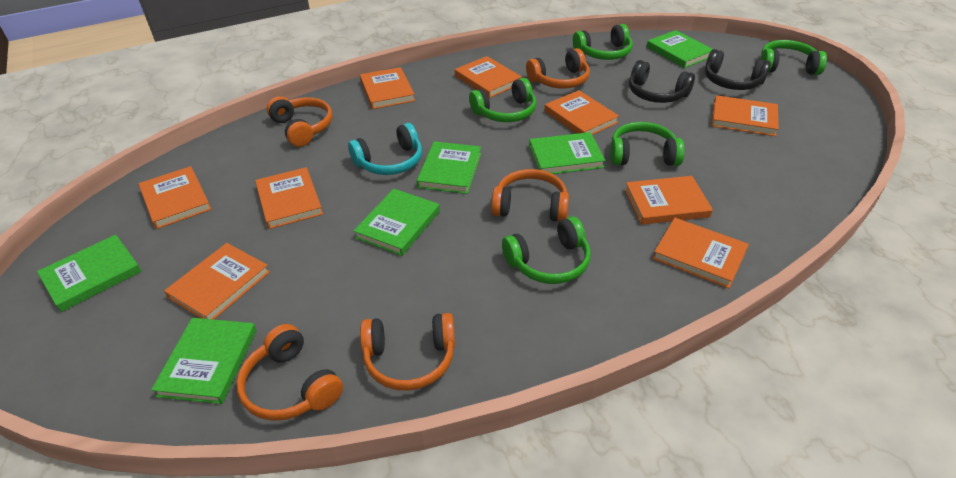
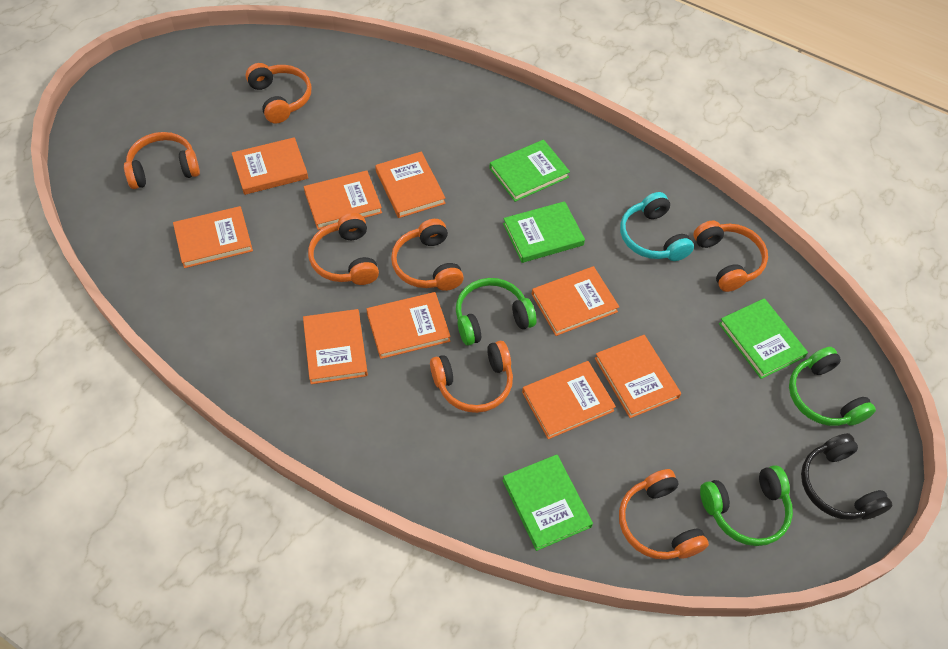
black headphones: 2 -> 1
green book: 6 -> 4
green headphones: 5 -> 3
orange headphones: 5 -> 7

